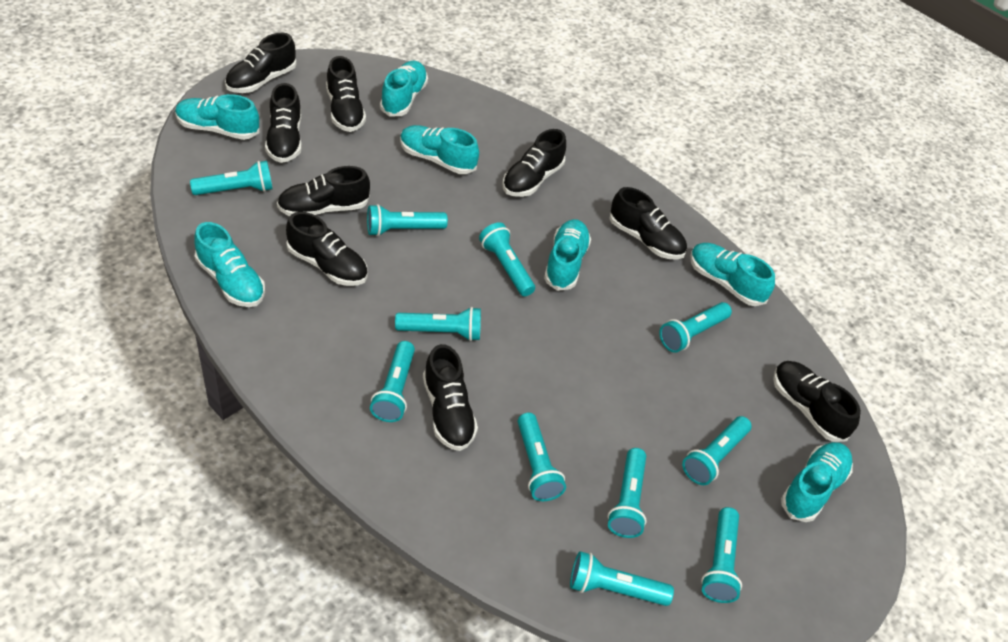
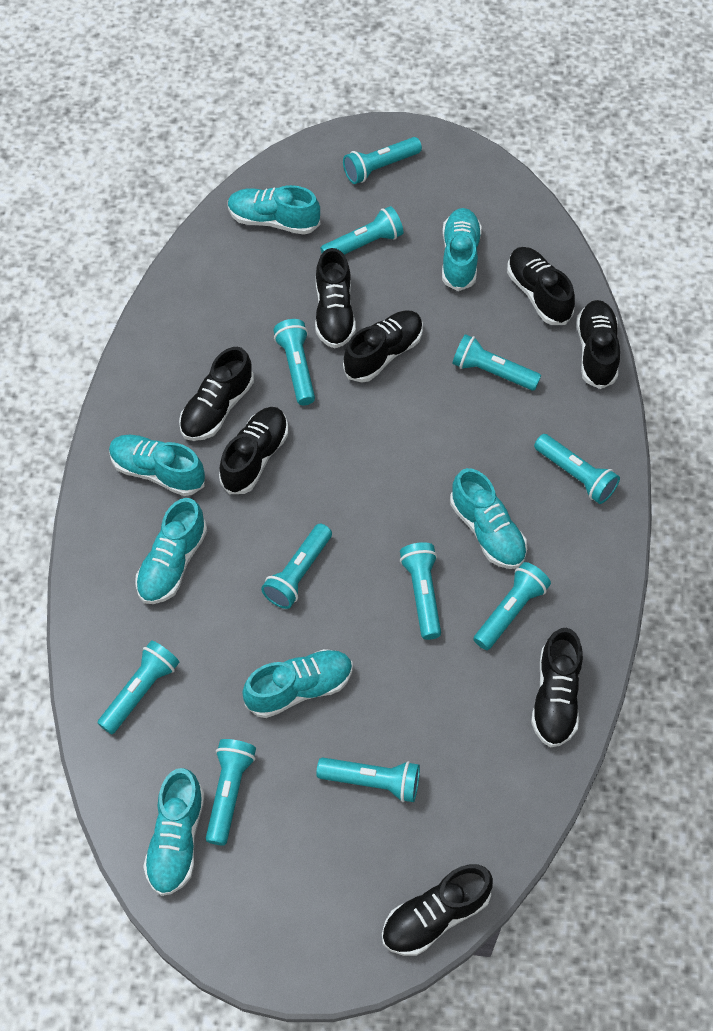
black shoe: 9 -> 8

